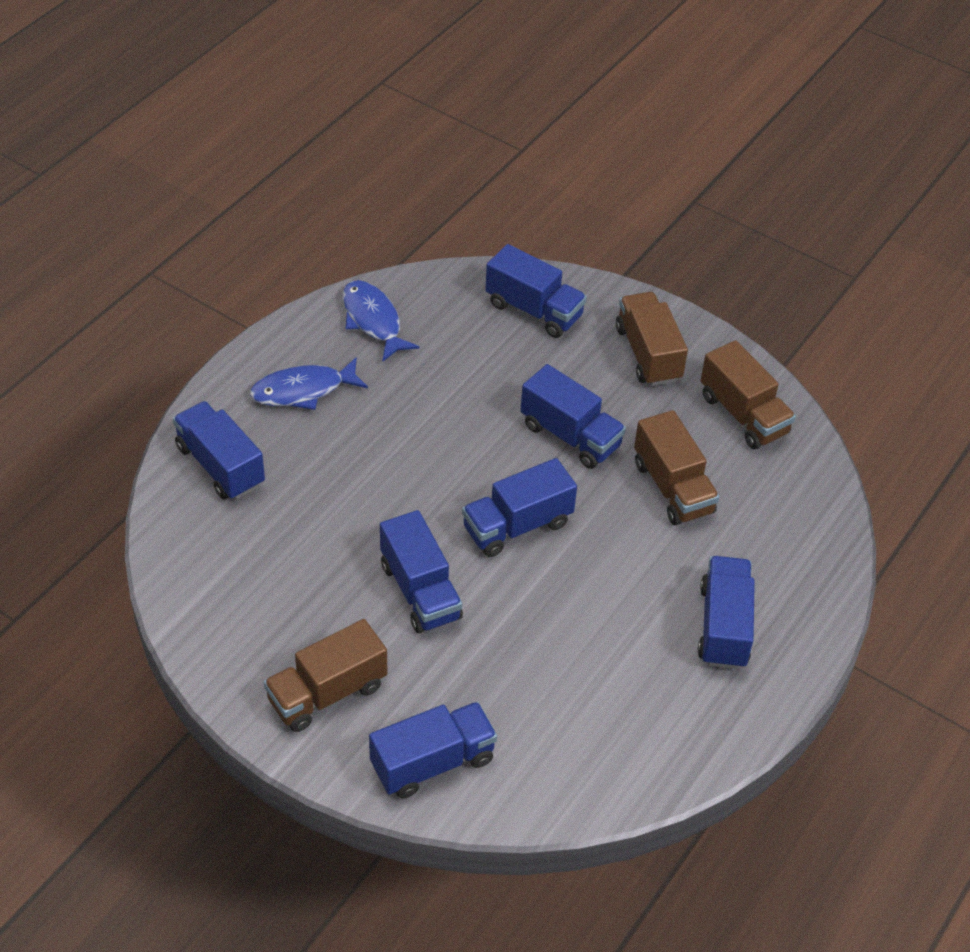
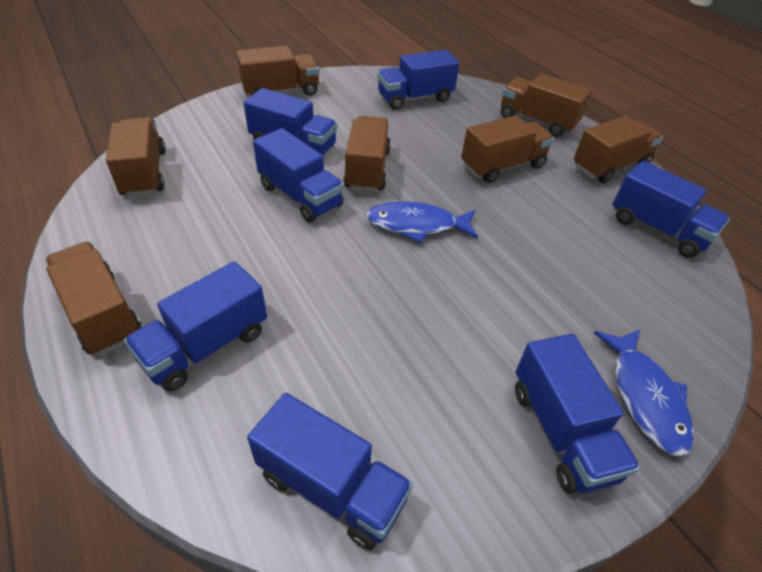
brown truck: 4 -> 7

